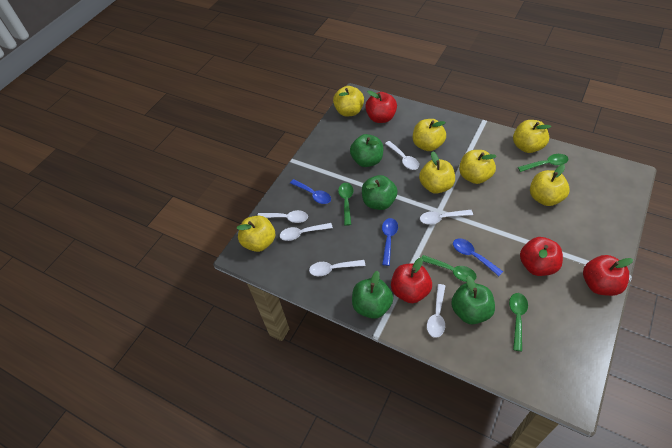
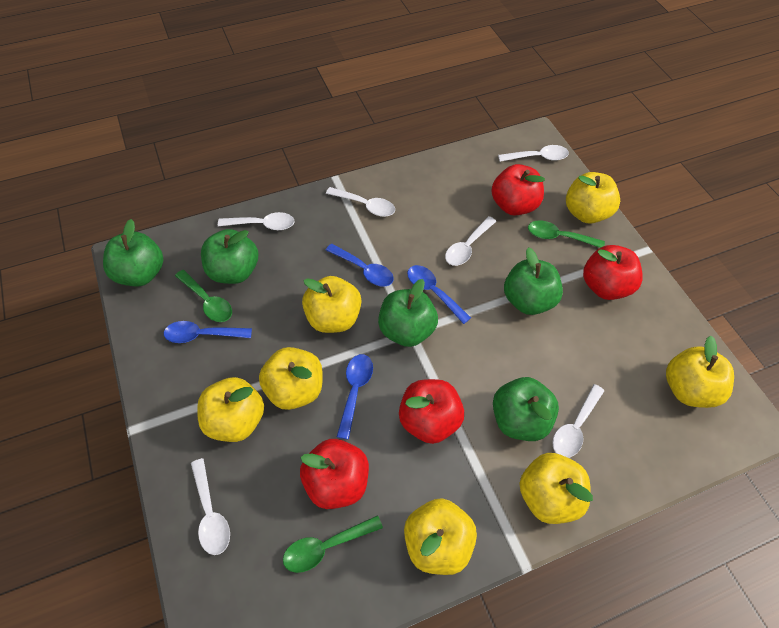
blue spoon: 3 -> 4
green apple: 4 -> 5
green spoon: 4 -> 3

